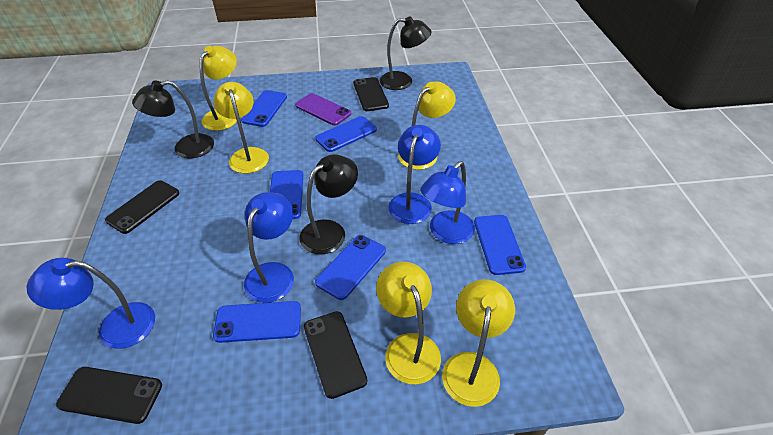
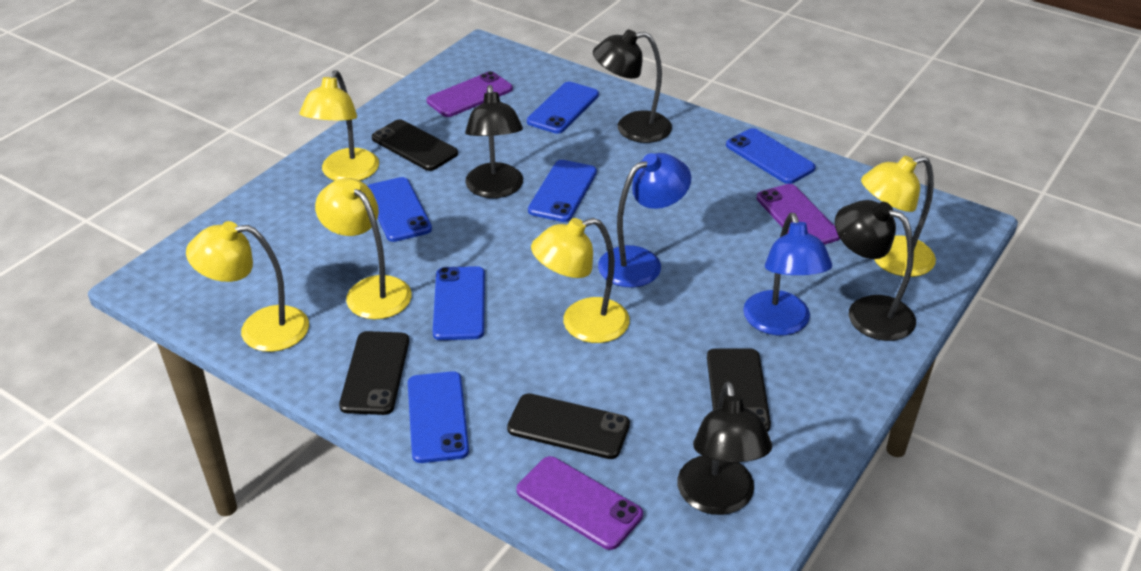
black lamp: 3 -> 4
blue lamp: 4 -> 2
purple phone: 1 -> 3

